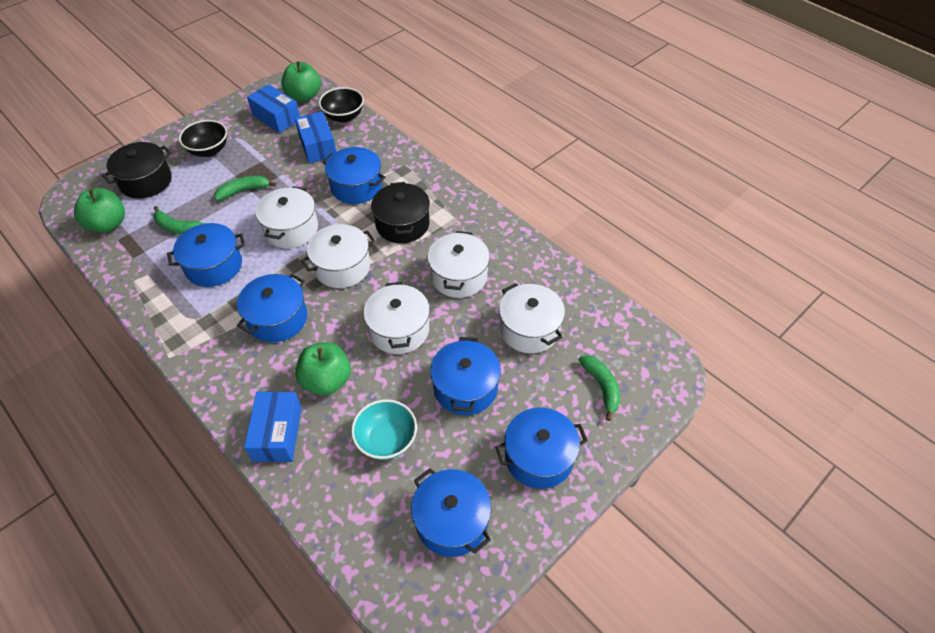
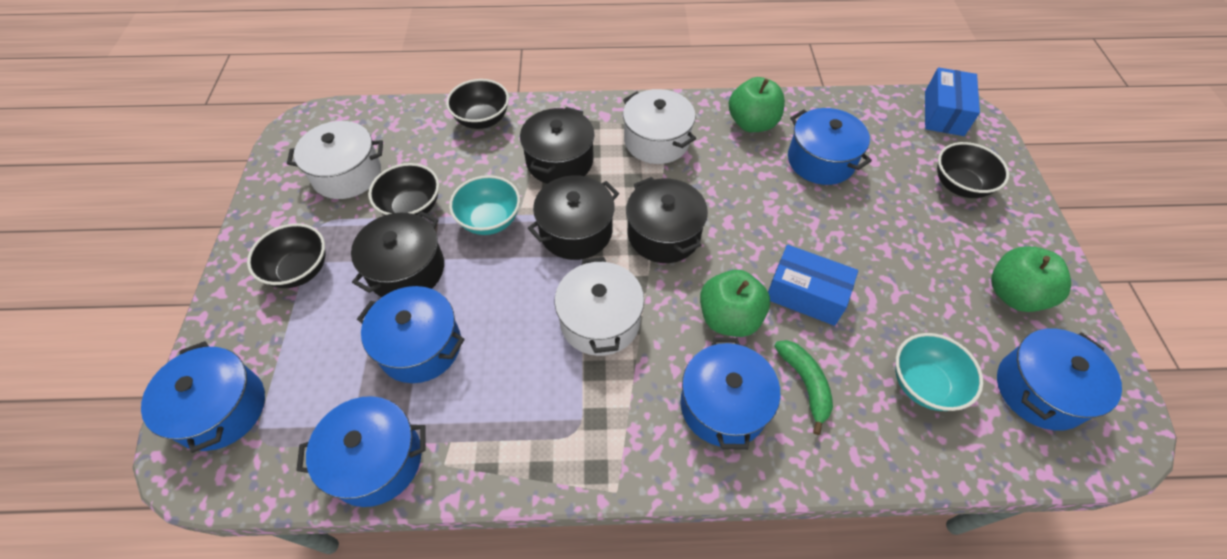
black bowl: 2 -> 4
black pot: 2 -> 4
blue box: 3 -> 2
green banana: 3 -> 1
turquoise bowl: 1 -> 2
white pot: 5 -> 3

